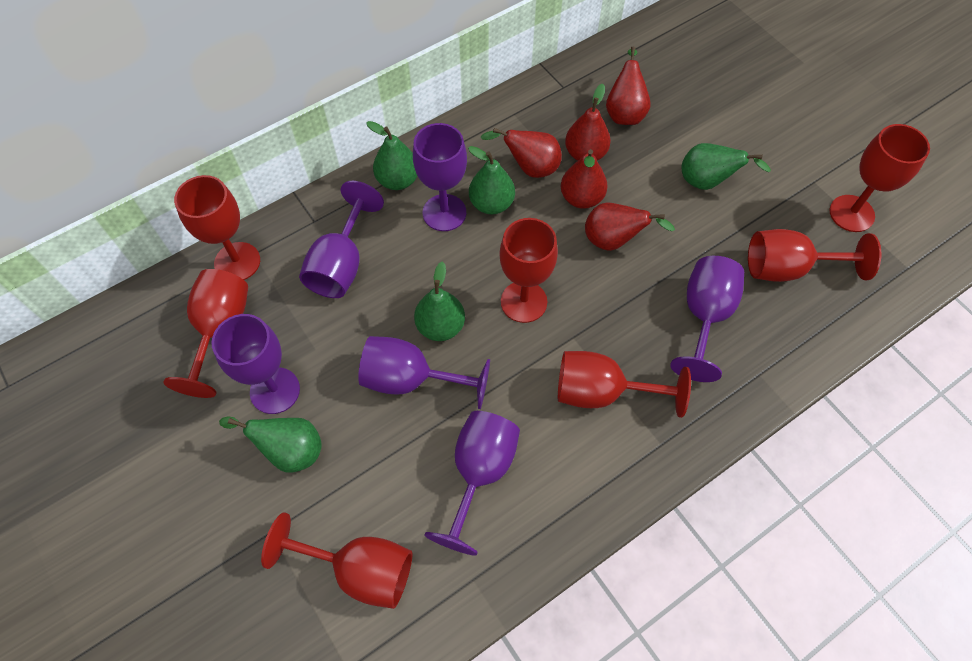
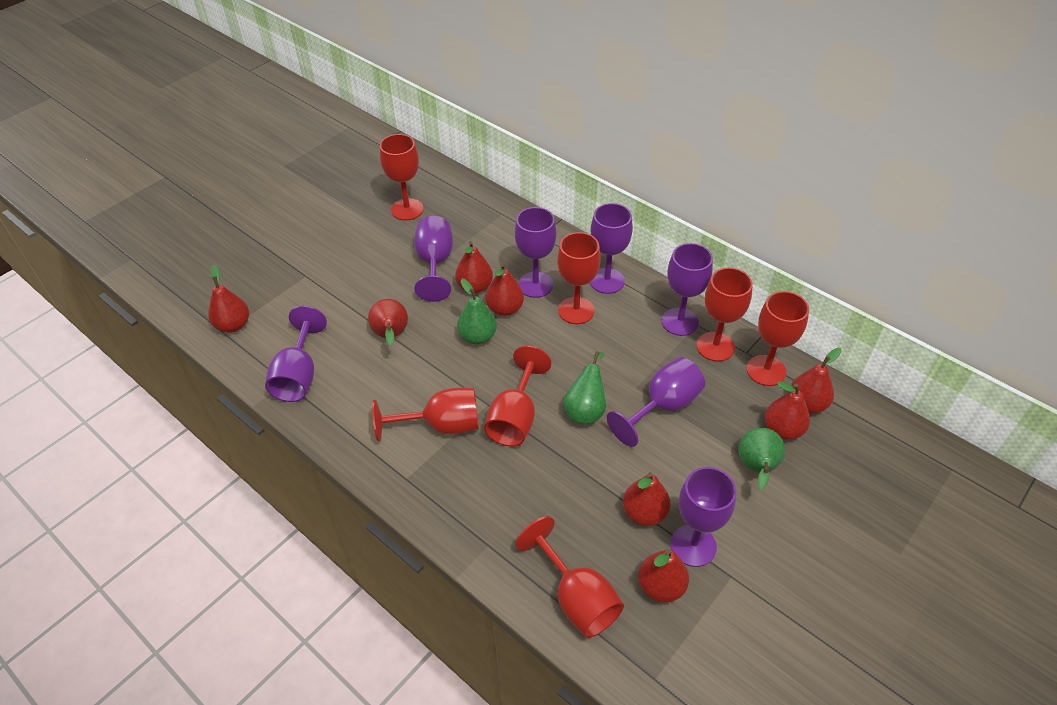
green pear: 5 -> 3
purple goblet: 6 -> 7
red pear: 5 -> 8

